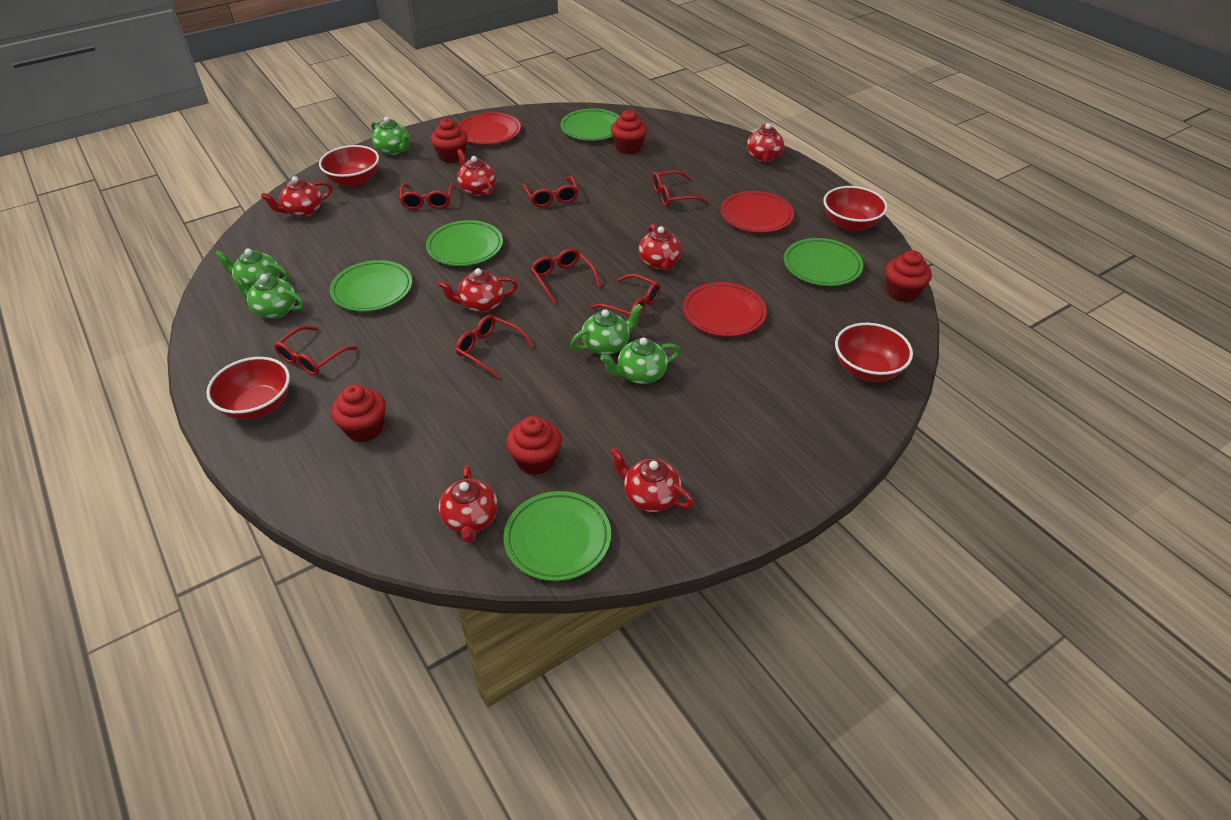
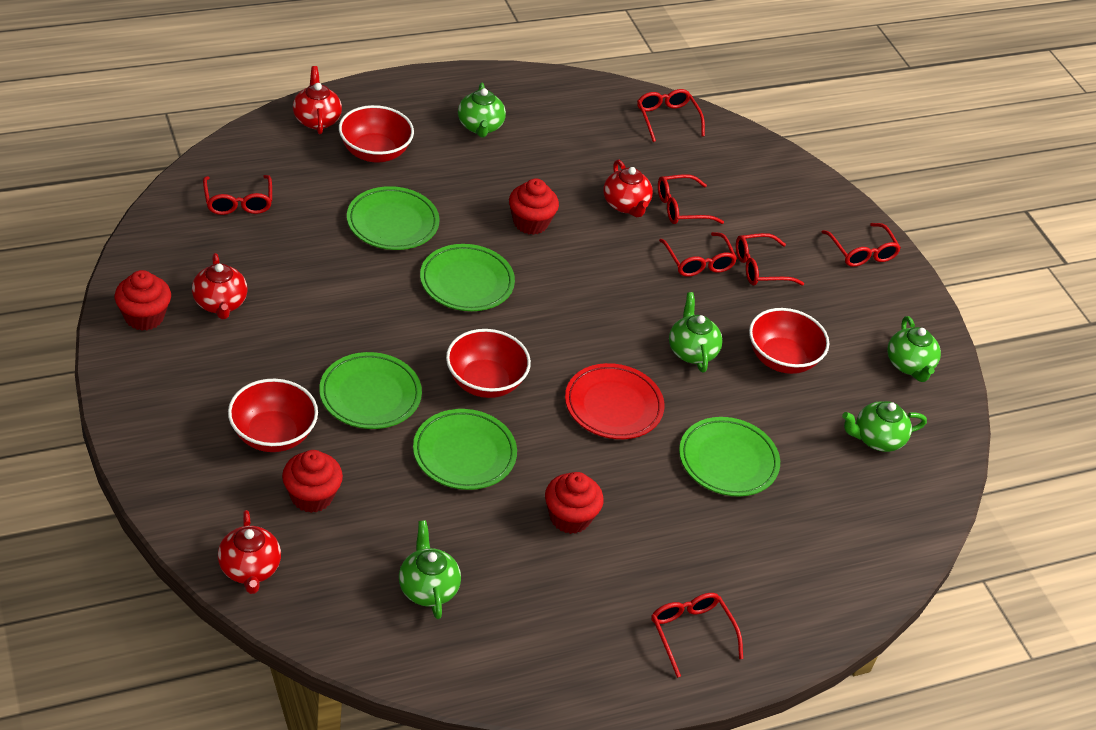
red cupcake: 5 -> 4
red plate: 3 -> 1
red teapot: 7 -> 4

